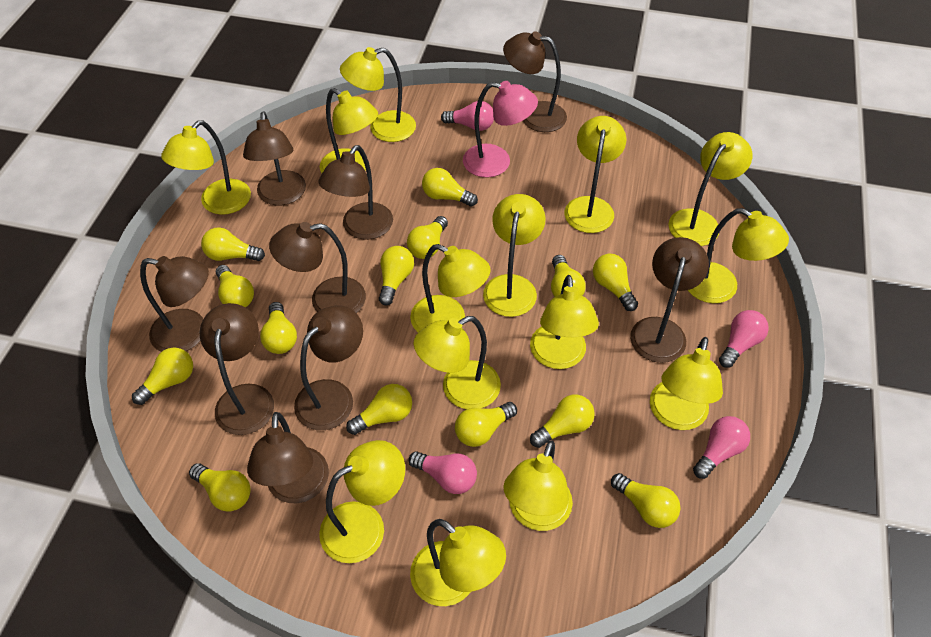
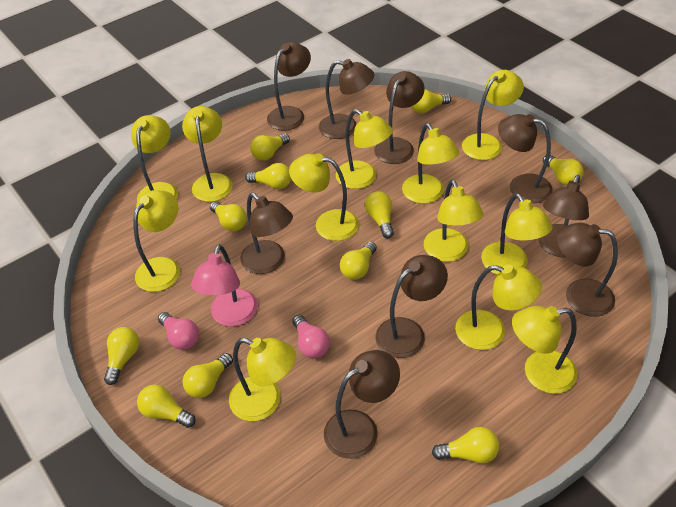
pink light bulb: 4 -> 2
yellow lamp: 14 -> 12
yellow light bulb: 14 -> 11

